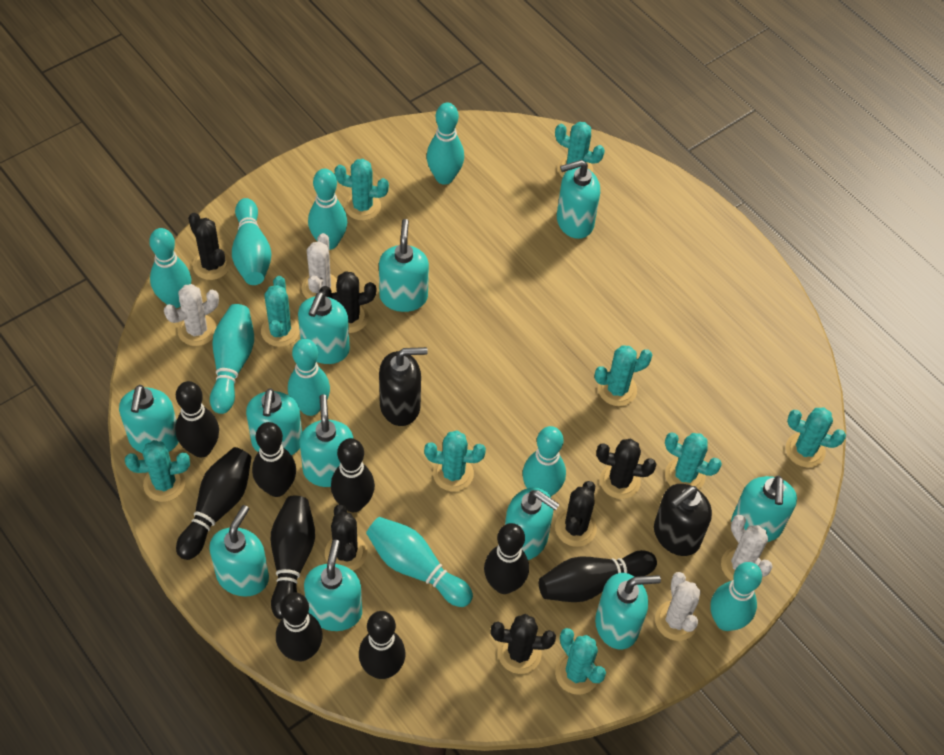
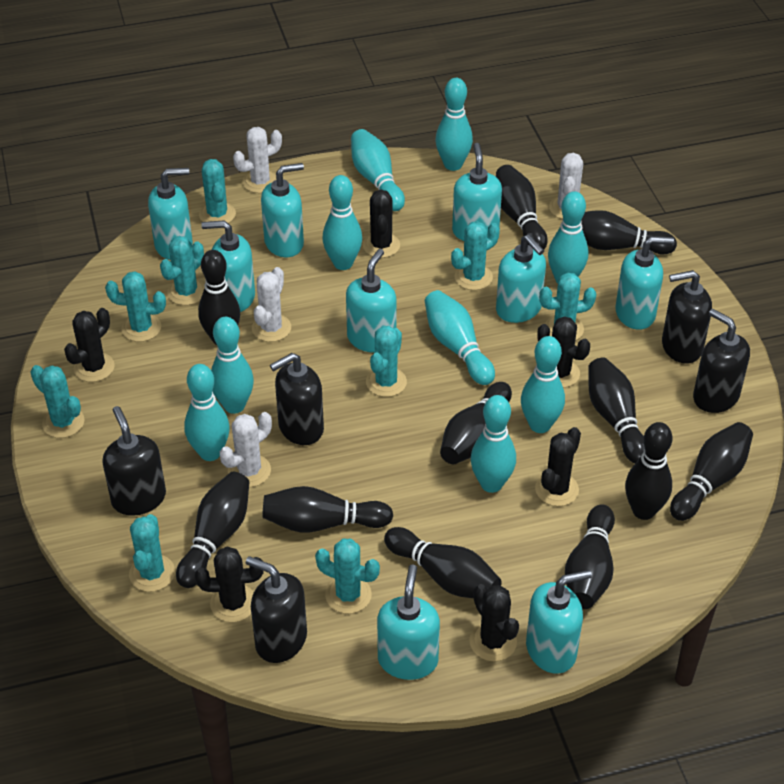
black bowling pin: 9 -> 11
black soap dispenser: 2 -> 5
turquoise soap dispenser: 11 -> 9

